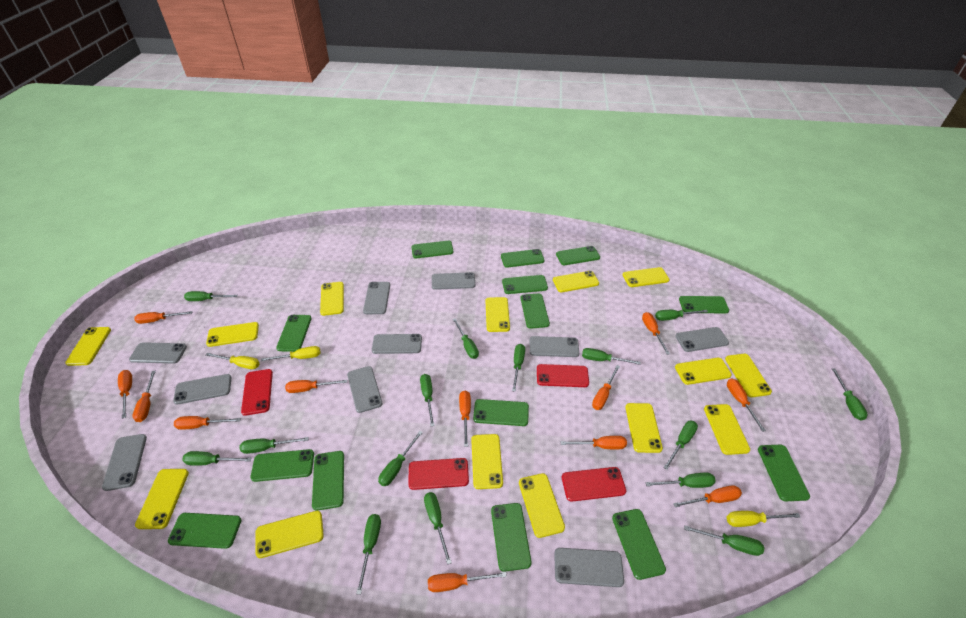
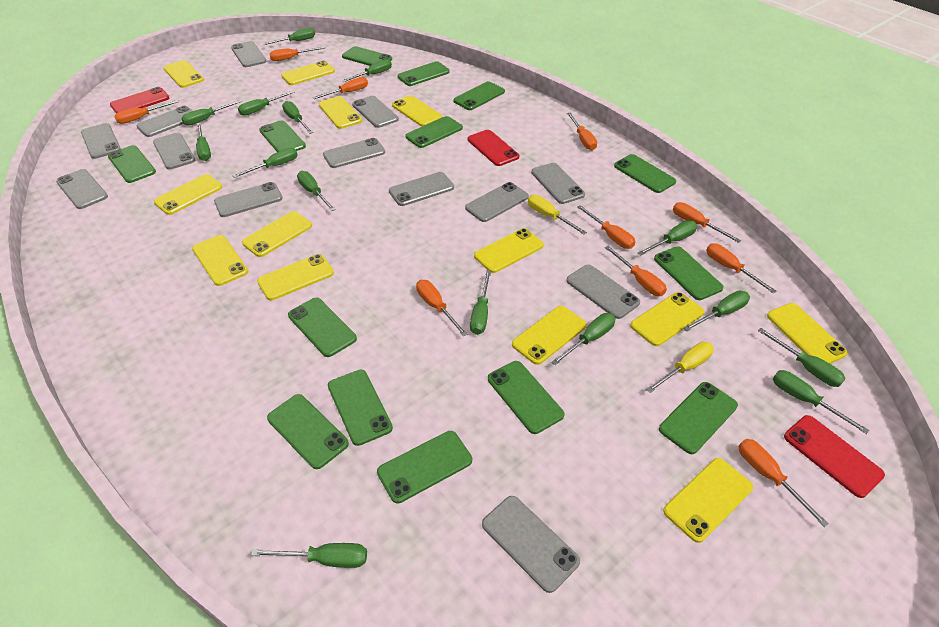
grey phone: 10 -> 13
orange screwdriver: 12 -> 10
red phone: 4 -> 3
yellow phone: 14 -> 13
yellow screwdriver: 3 -> 2

